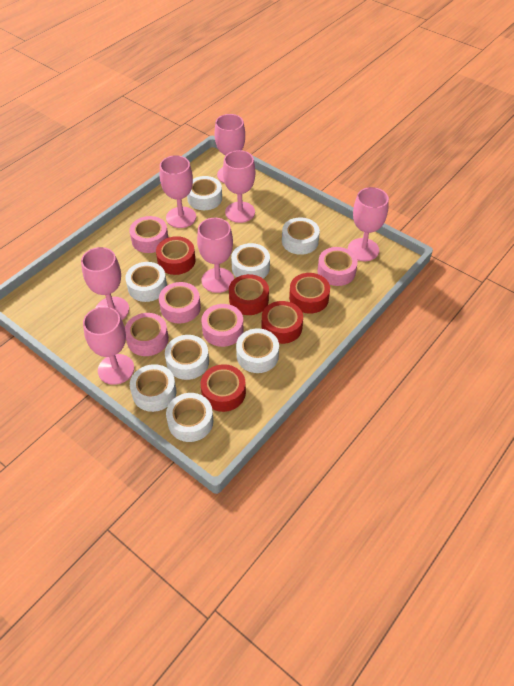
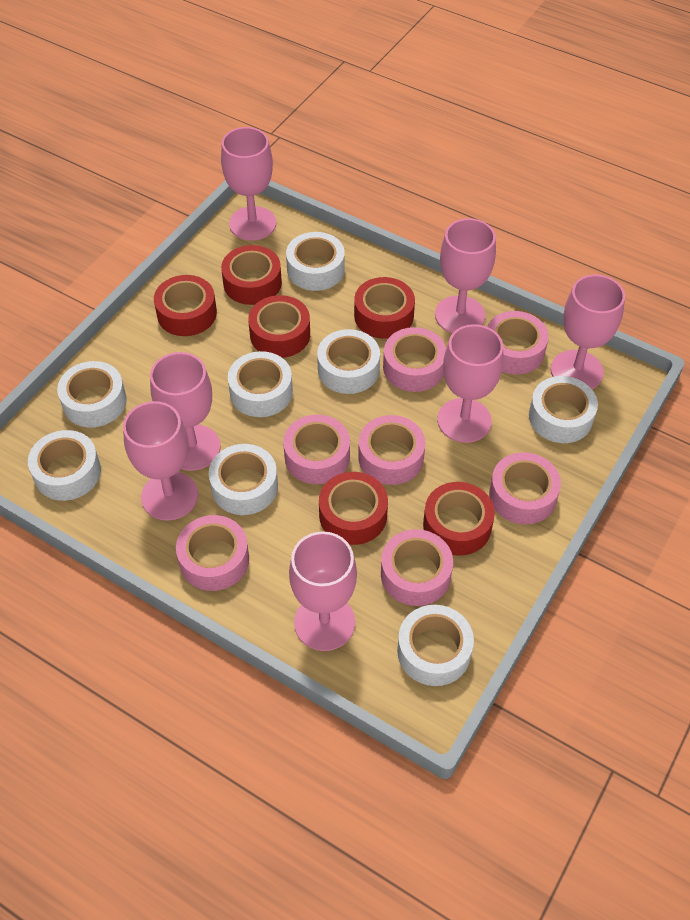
pink tape: 5 -> 7
red tape: 5 -> 6

